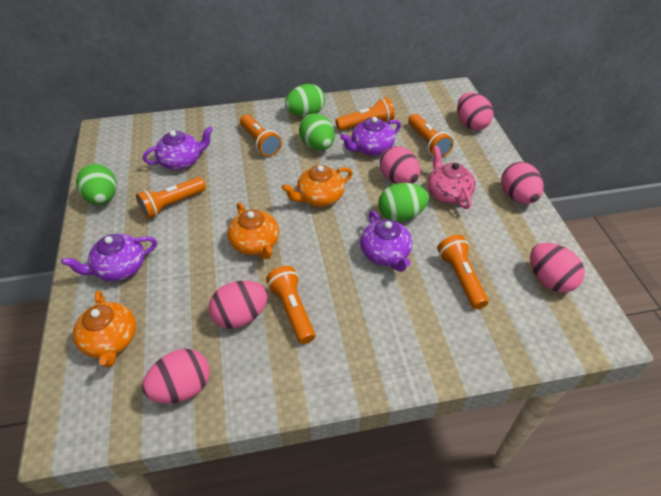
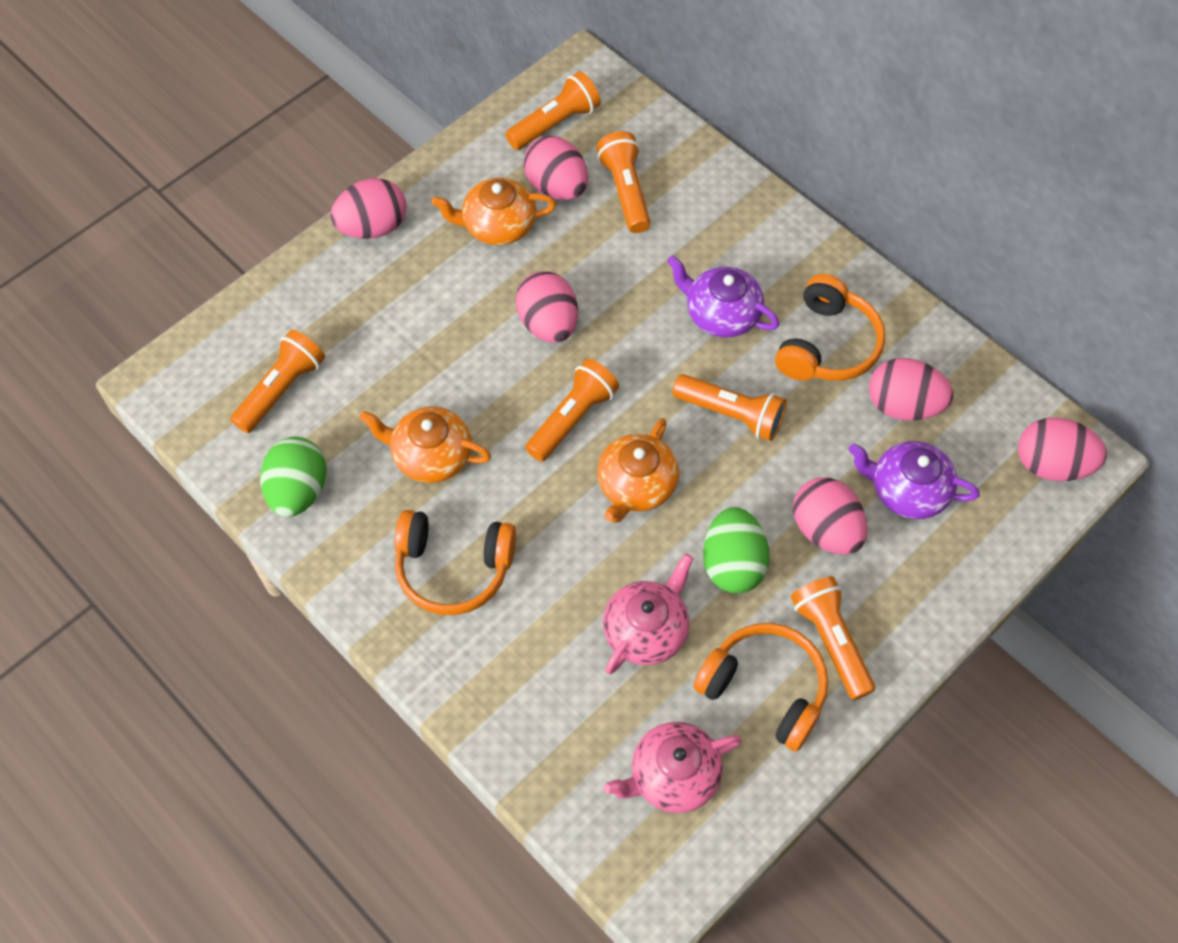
green egg: 4 -> 2
orange headphones: 0 -> 3
pink teapot: 1 -> 2
purple teapot: 4 -> 2

